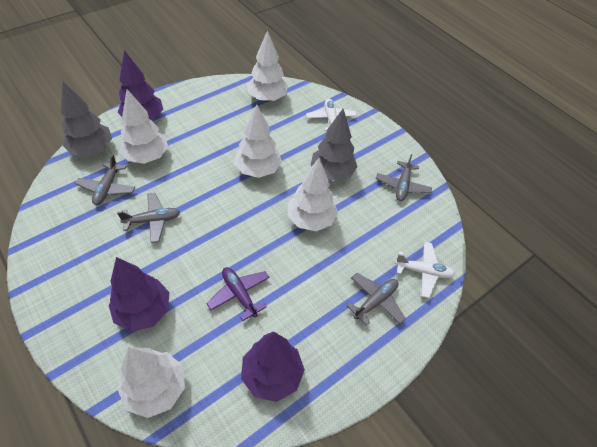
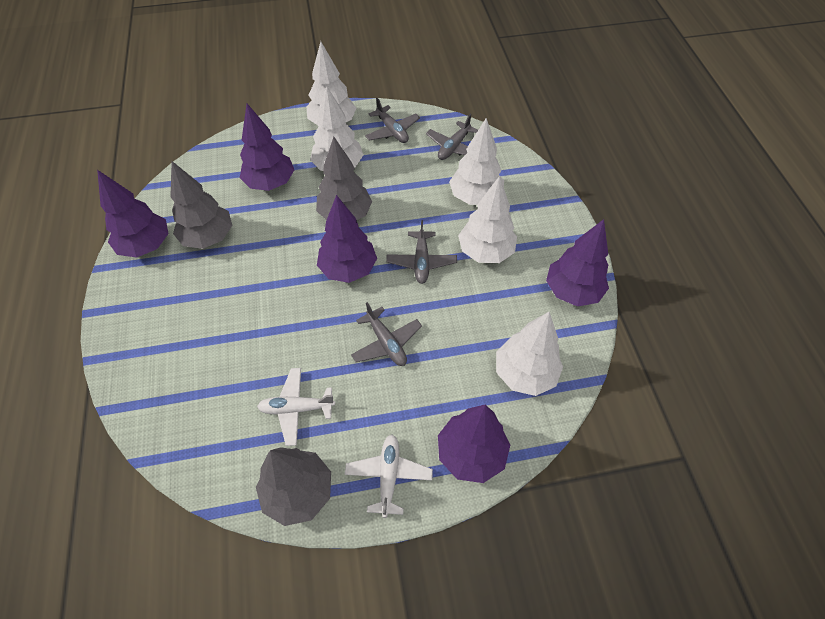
grey tree: 2 -> 3
purple plane: 1 -> 0
purple tree: 3 -> 5

